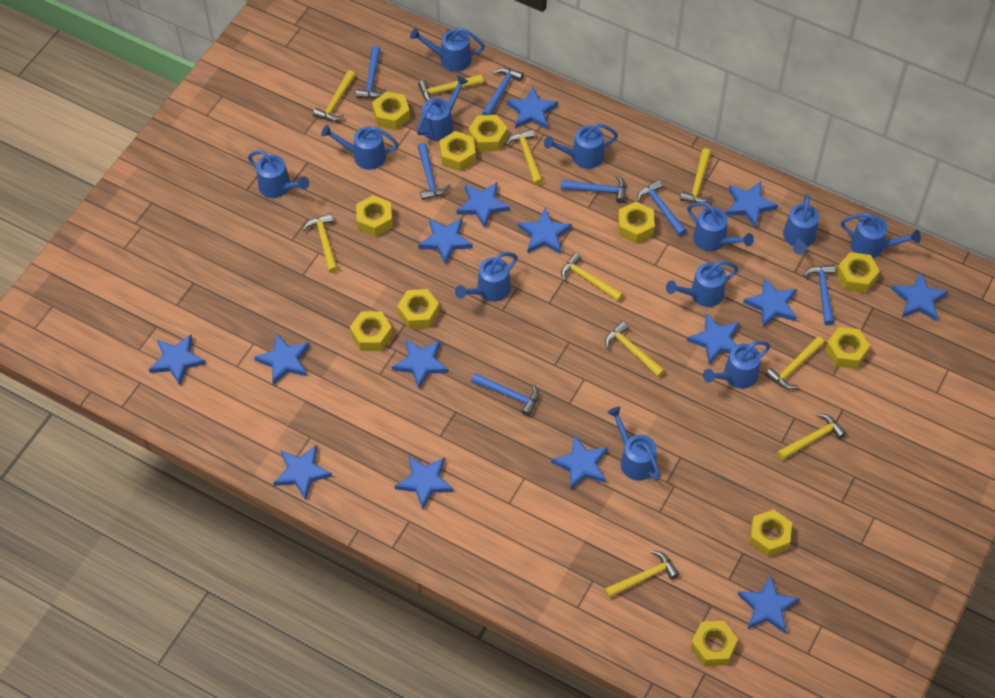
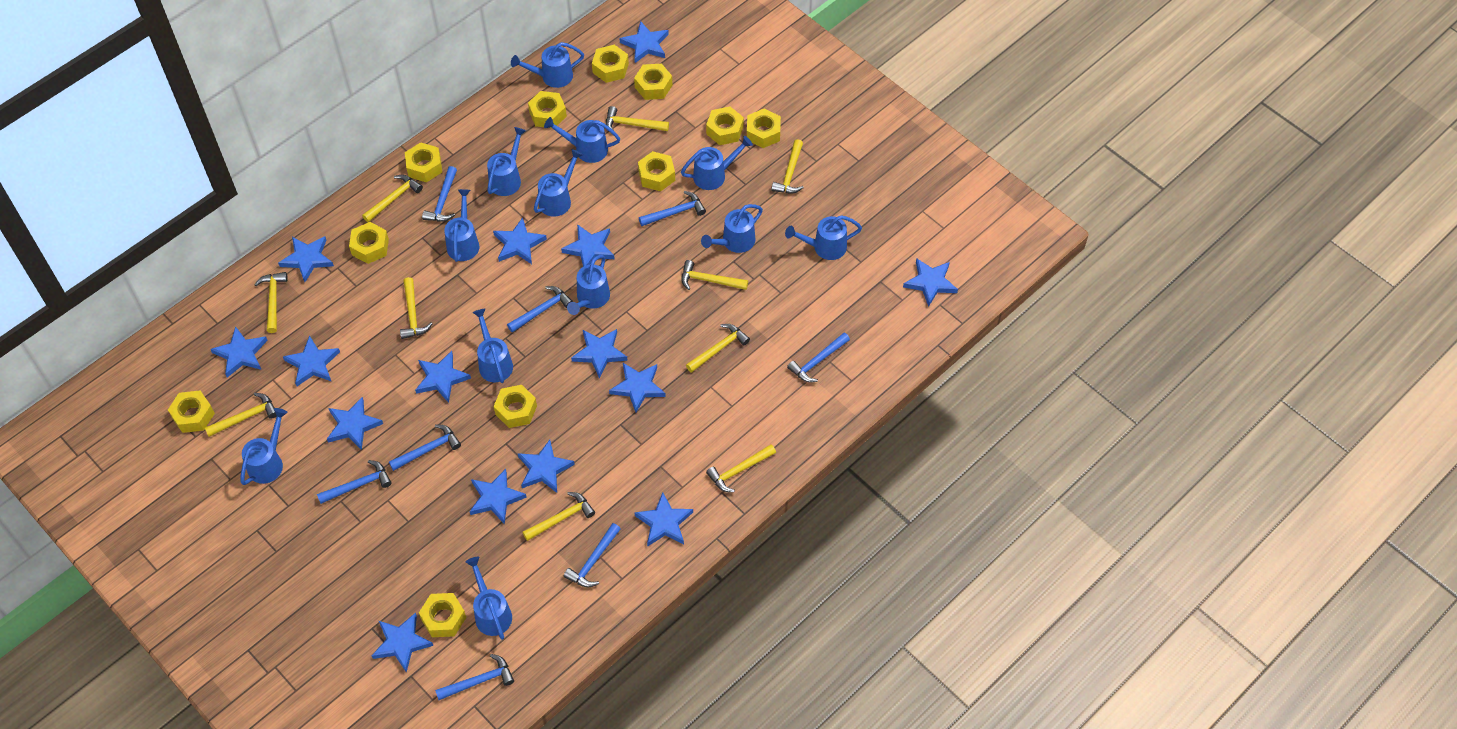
blue hammer: 7 -> 8

